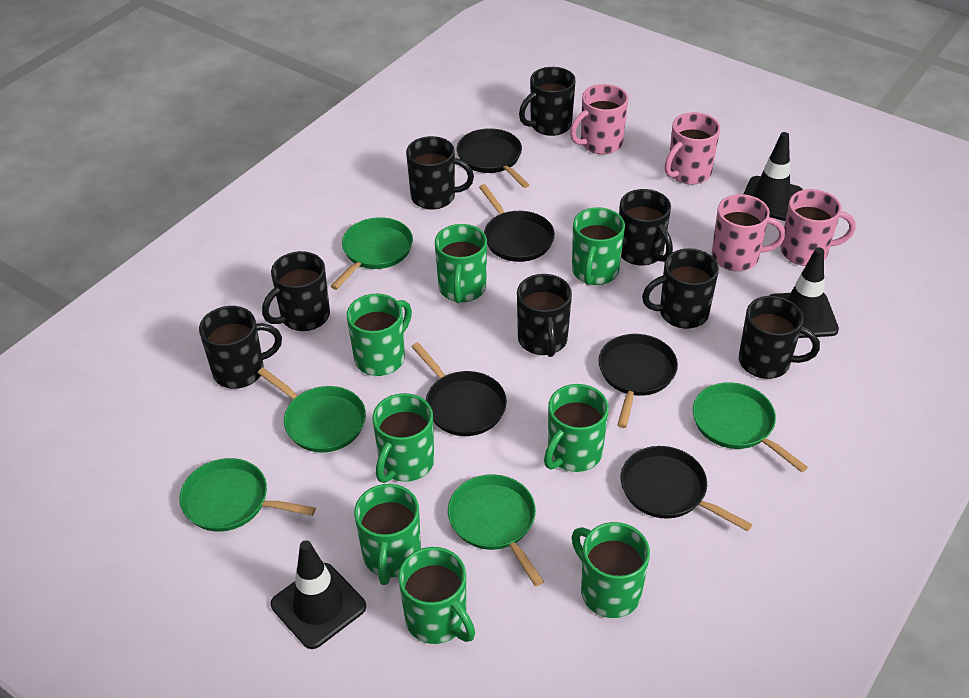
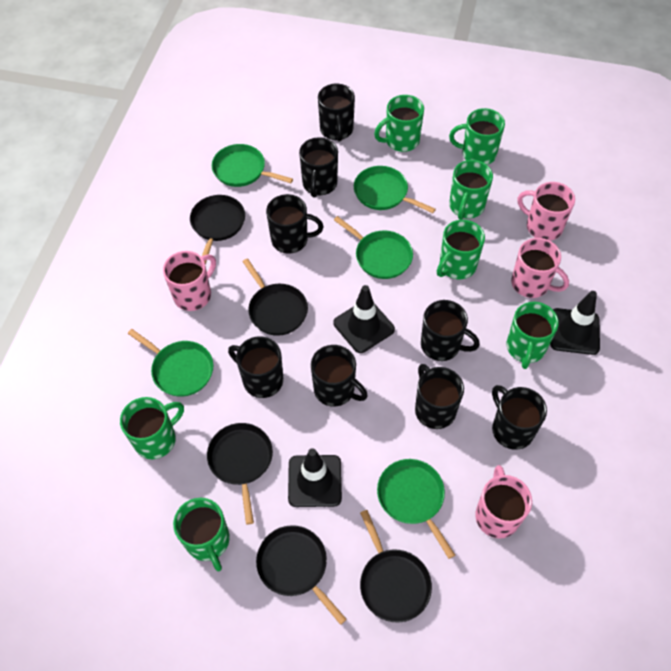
green mug: 8 -> 7

